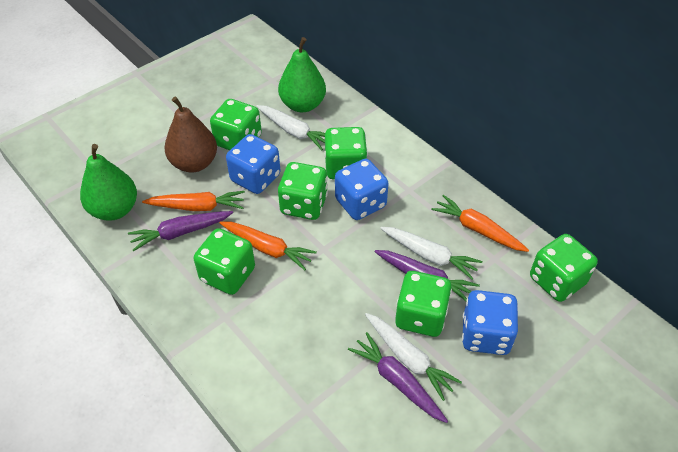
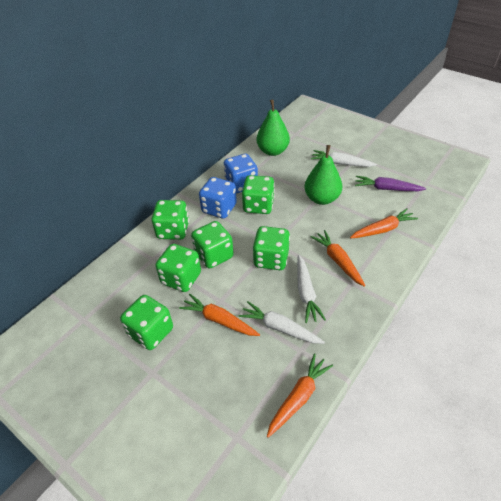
blue dice: 3 -> 2
brown pear: 1 -> 0
orange carrot: 3 -> 4
purple carrot: 3 -> 1

